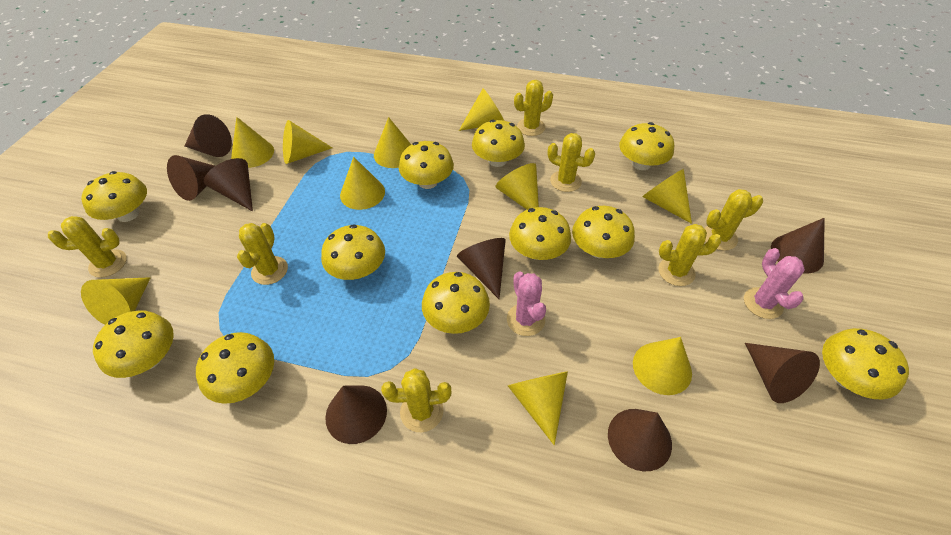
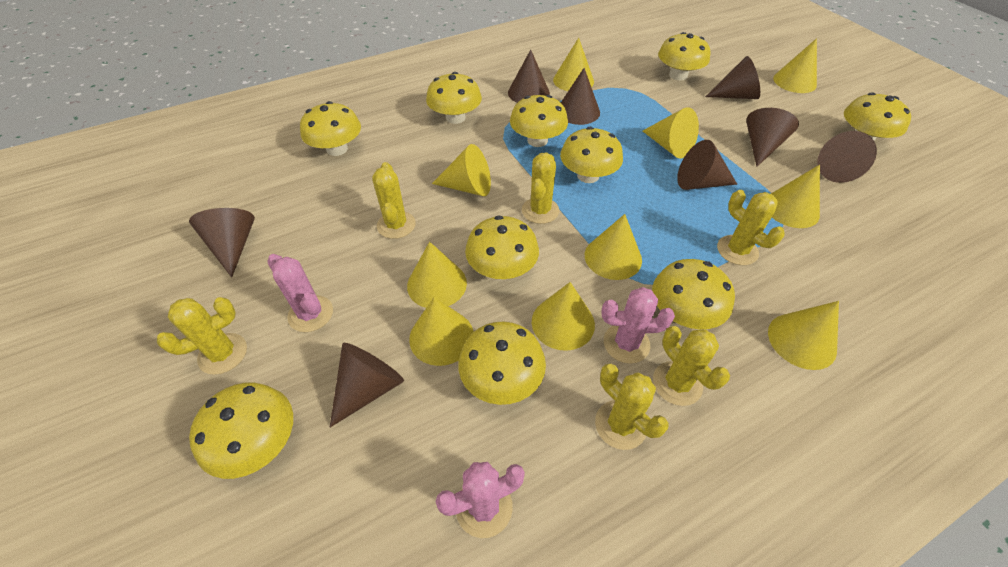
pink cactus: 2 -> 3
yellow cactus: 7 -> 6
yellow mushroom: 11 -> 10

